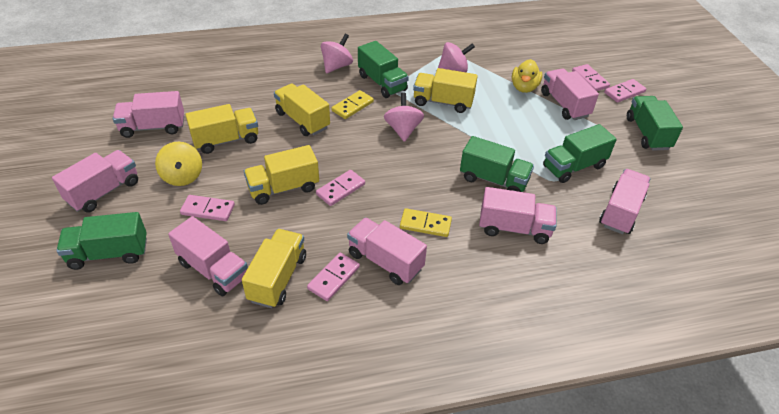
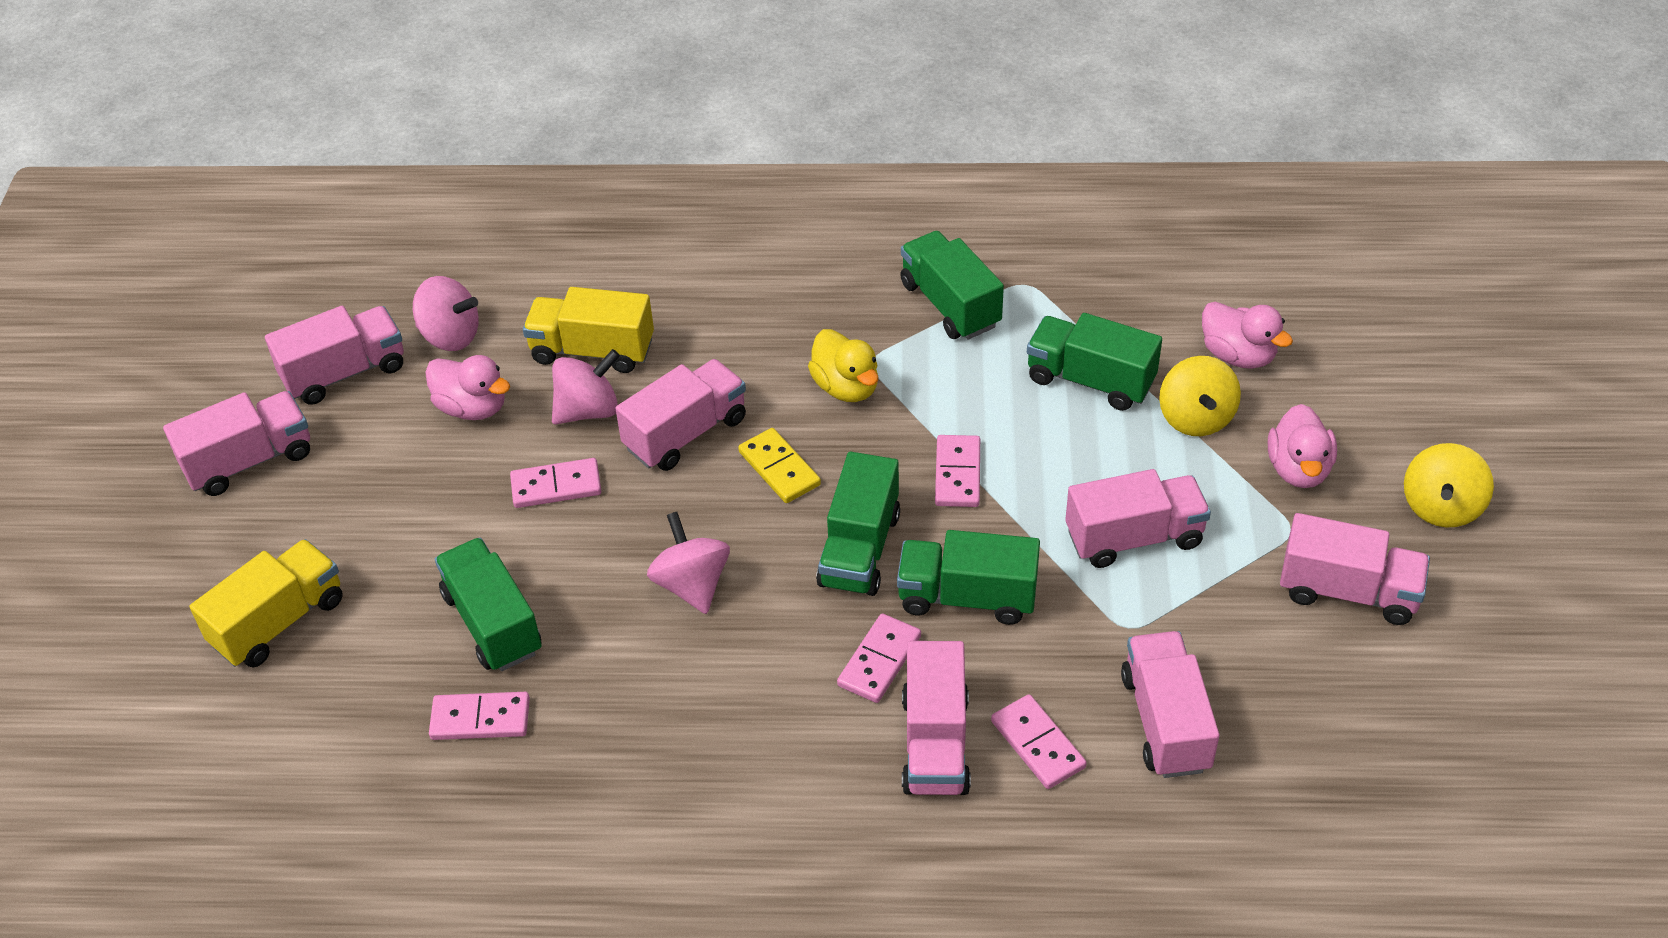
pink duck: 0 -> 3
yellow domino: 2 -> 1
yellow spinning top: 1 -> 2
yellow truck: 5 -> 2

